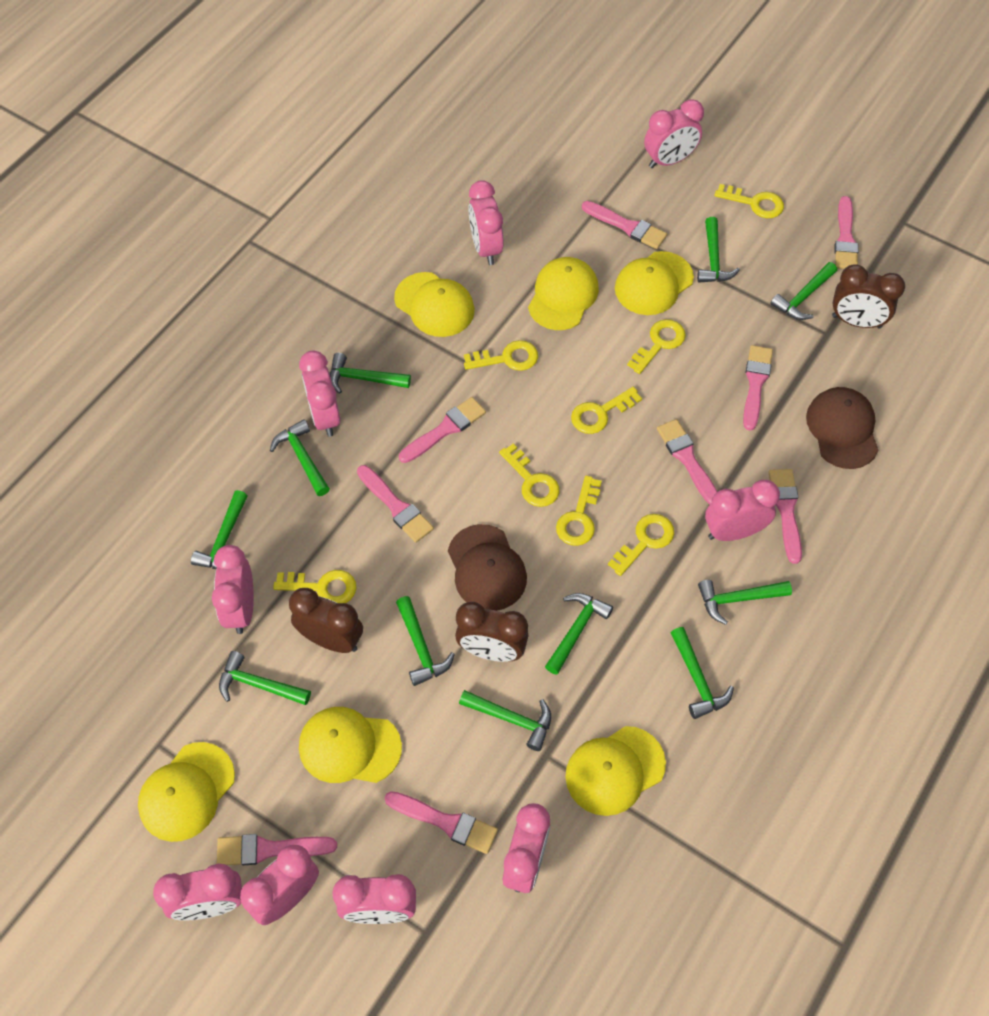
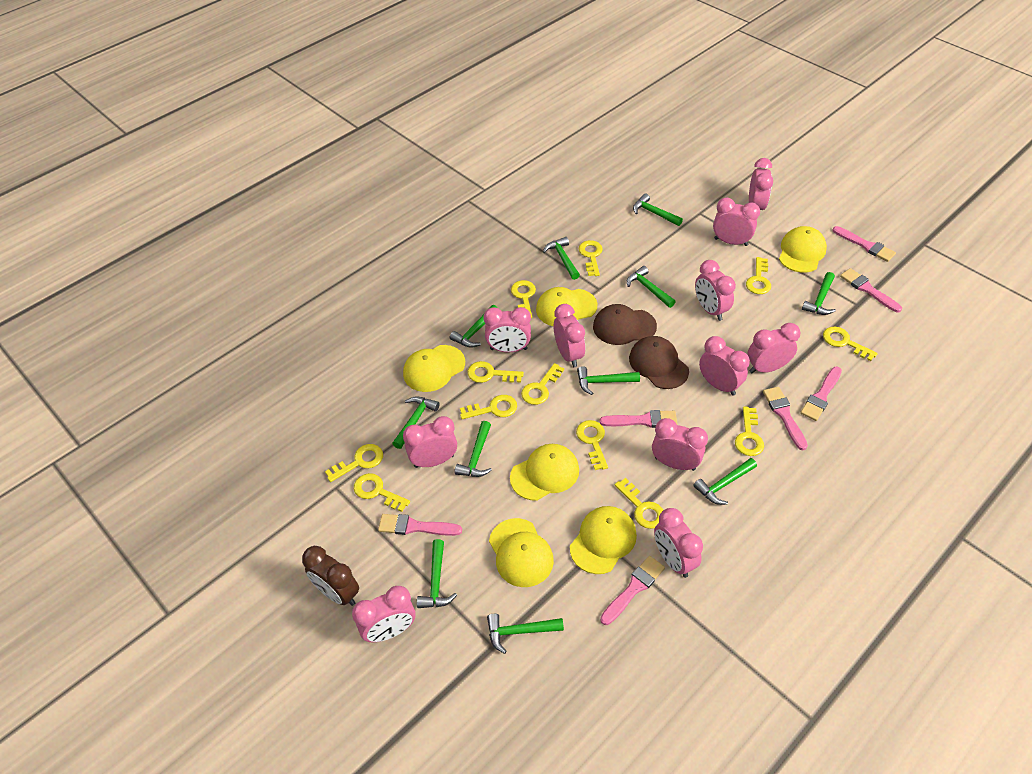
brown clock: 3 -> 1
pink brush: 9 -> 7
pink clock: 9 -> 11
yellow key: 8 -> 12

